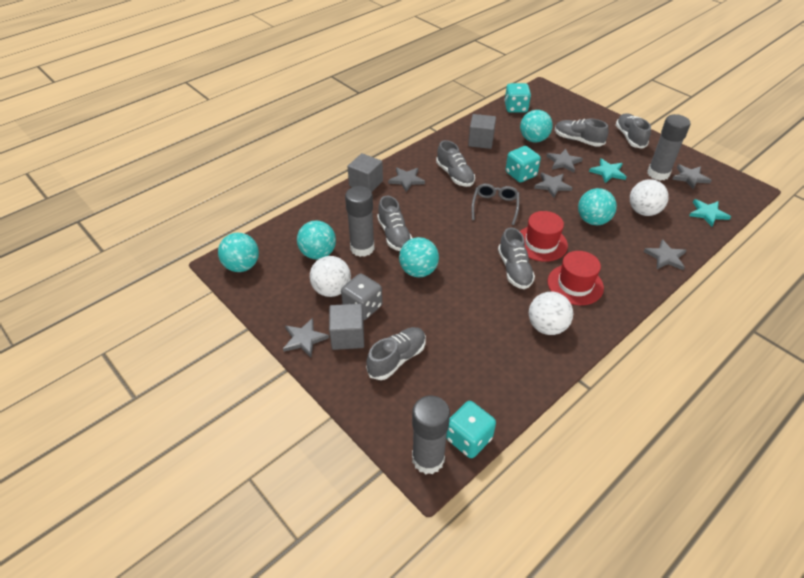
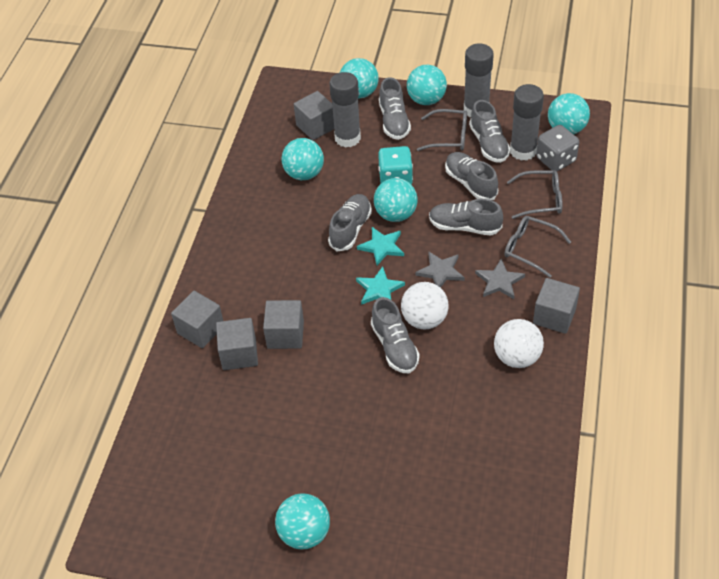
grey cube: 3 -> 5
grey glasses: 1 -> 3
grey star: 6 -> 2
red hat: 2 -> 0
turquoise ball: 5 -> 6
turquoise dice: 3 -> 1
white ball: 3 -> 2

